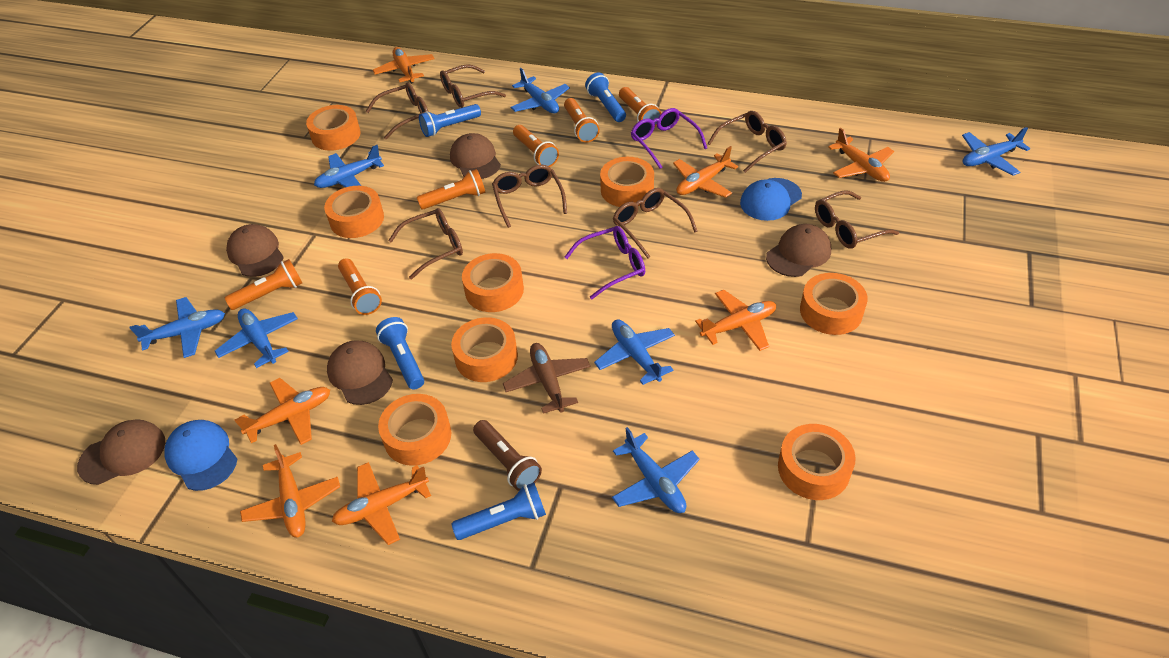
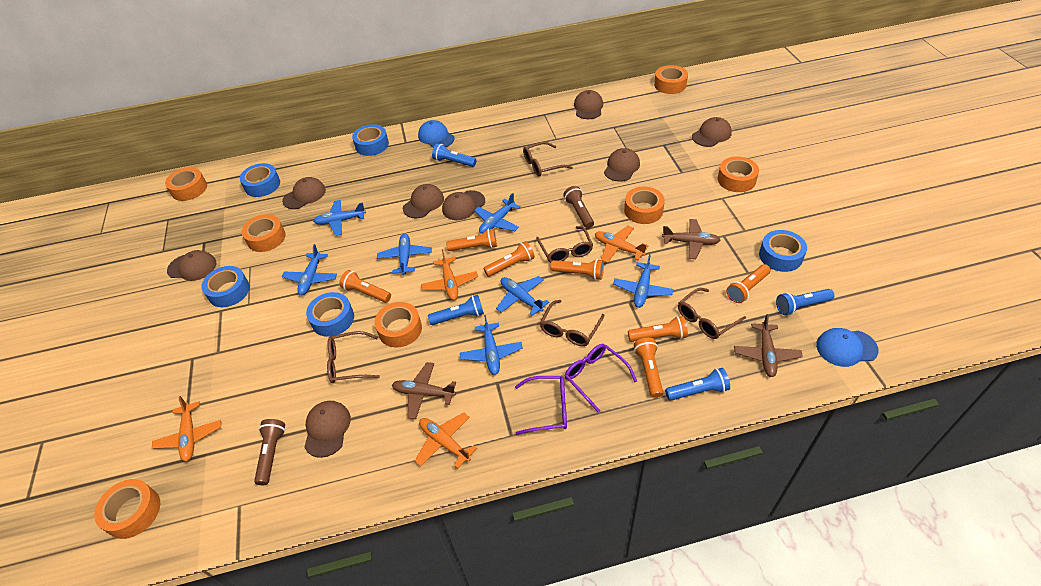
blue tape: 0 -> 5
brown cap: 5 -> 8
brown flashlight: 1 -> 2
brown glasses: 7 -> 5
brown plane: 1 -> 3
orange flashlight: 6 -> 7
orange plane: 7 -> 4
orange tape: 8 -> 7

